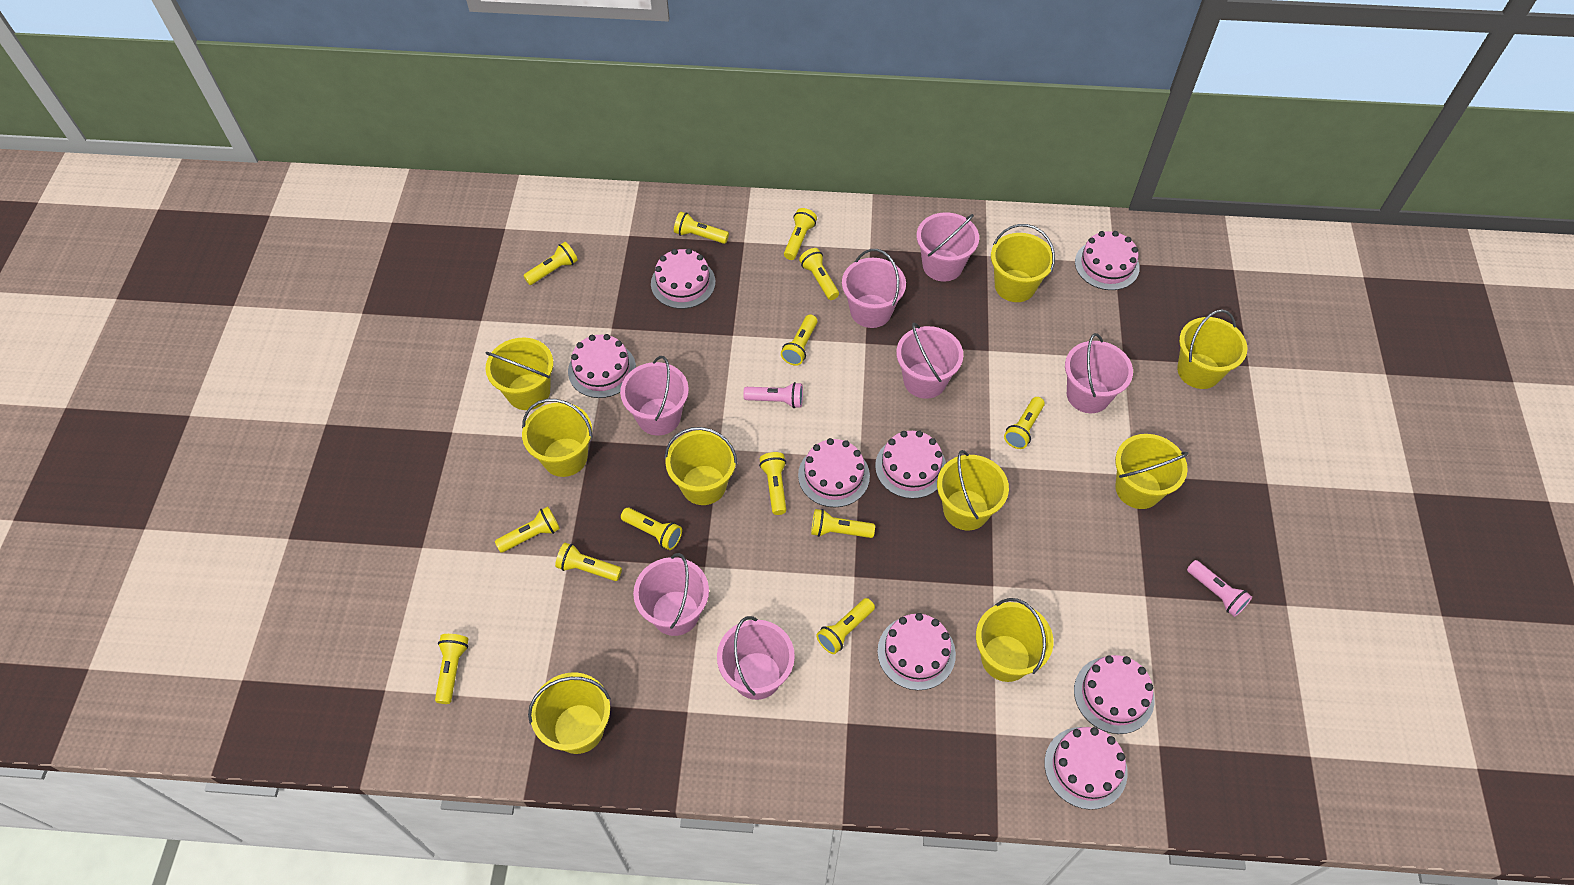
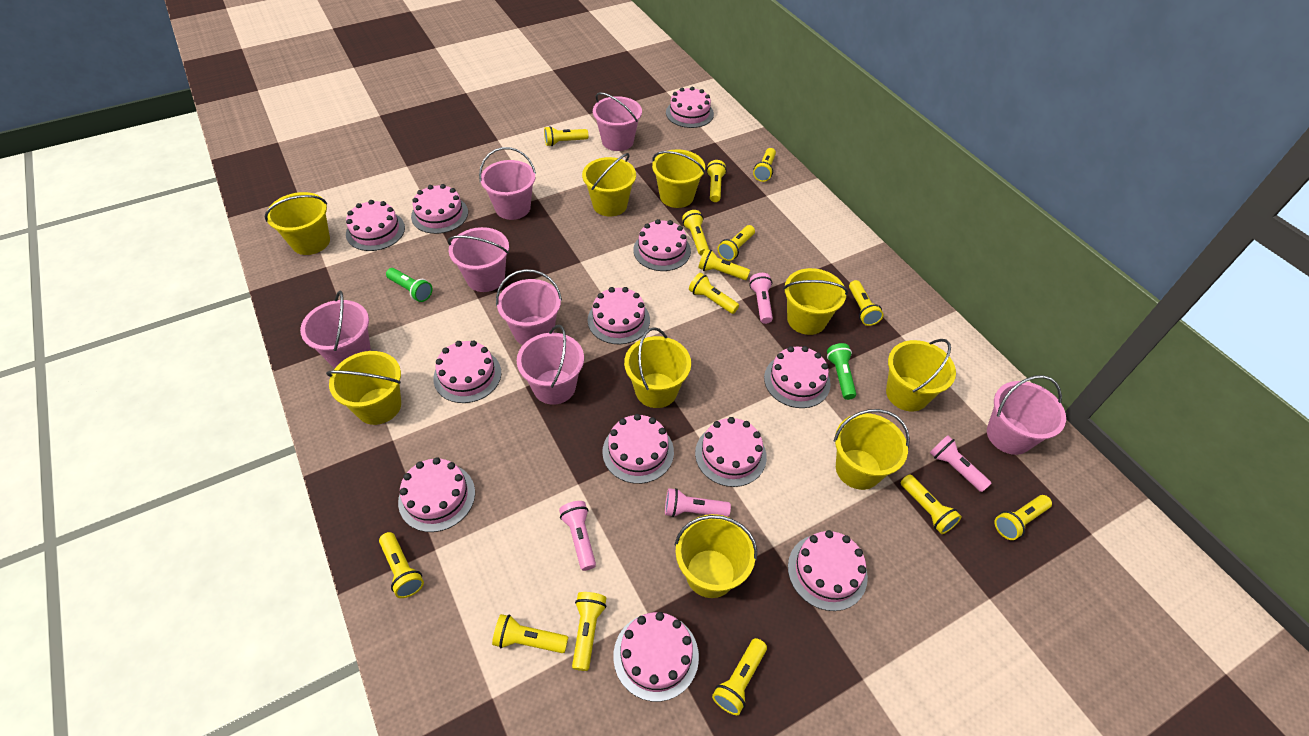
green flashlight: 0 -> 2
pink cake: 8 -> 12
pink flashlight: 2 -> 4
yellow flashlight: 13 -> 14

